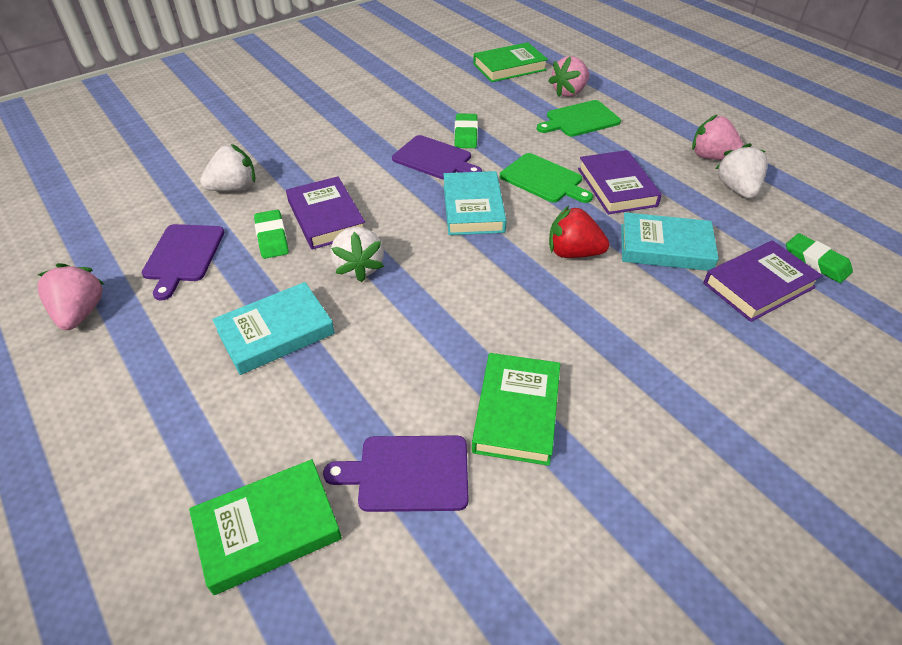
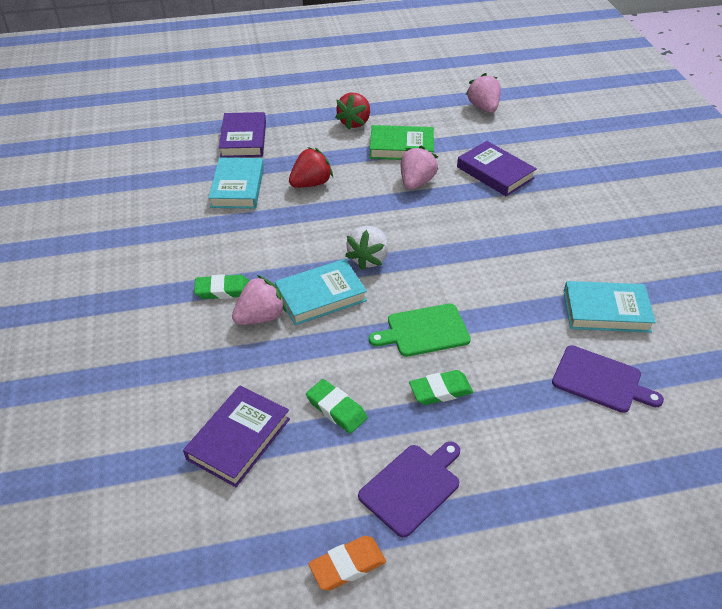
green book: 3 -> 1
green cutting board: 2 -> 1
orange eraser: 0 -> 1
purple cutting board: 3 -> 2
red strawberry: 1 -> 2
white strawberry: 3 -> 1

